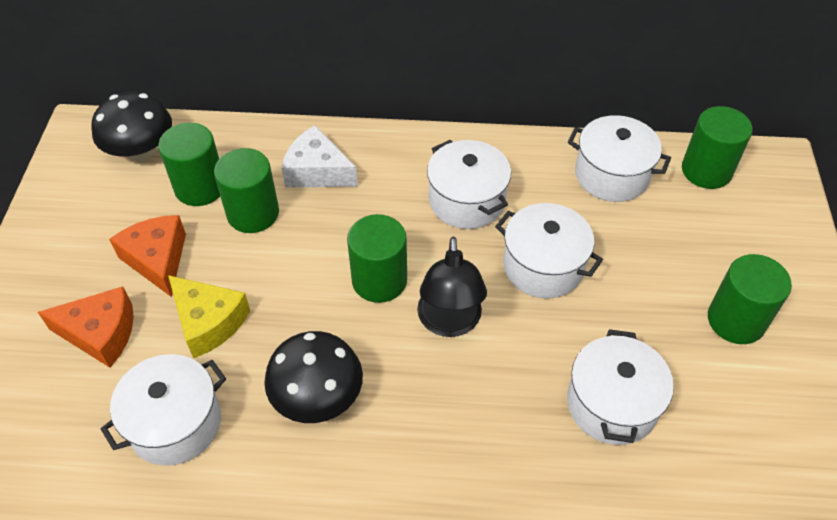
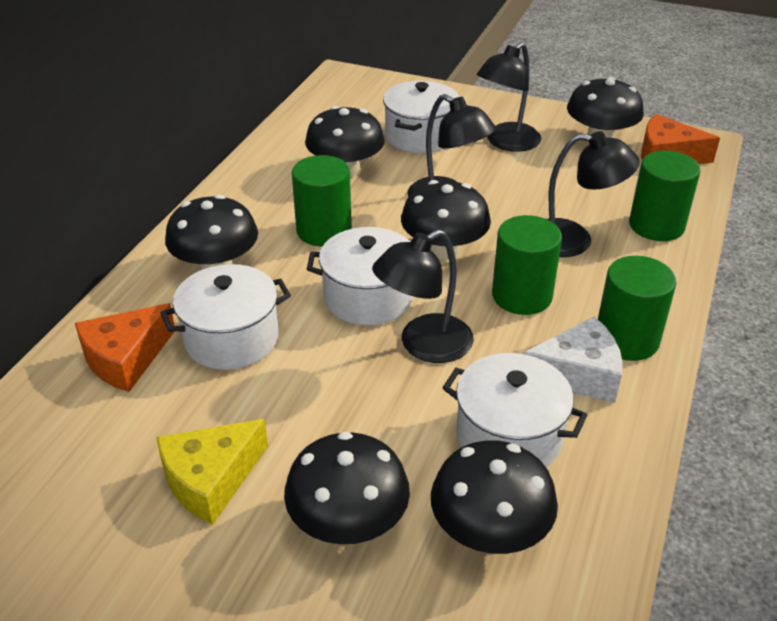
black lamp: 1 -> 4
black mushroom: 2 -> 6
green cylinder: 5 -> 4
white pot: 5 -> 4

